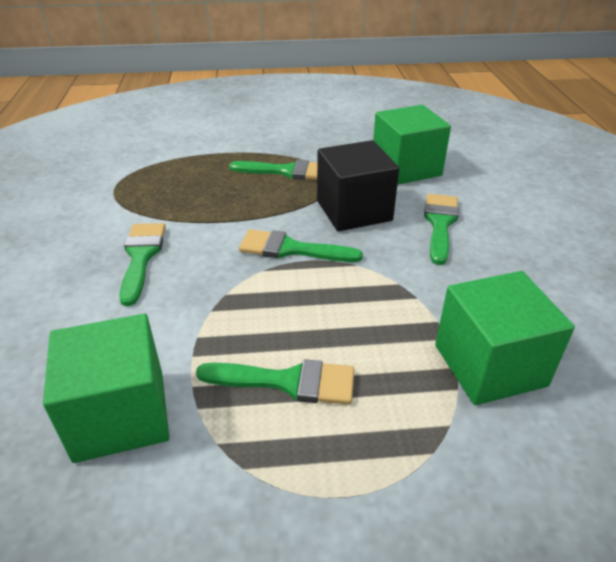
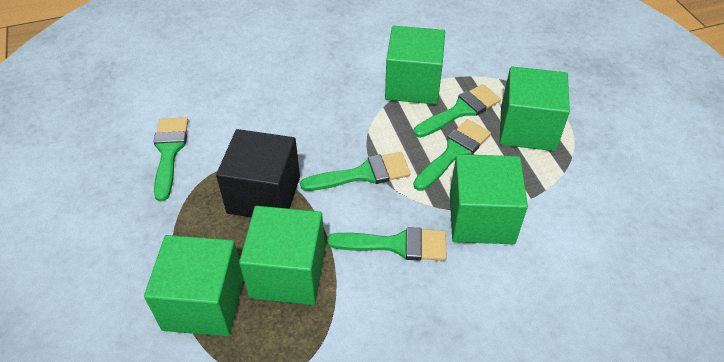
green cube: 3 -> 5

